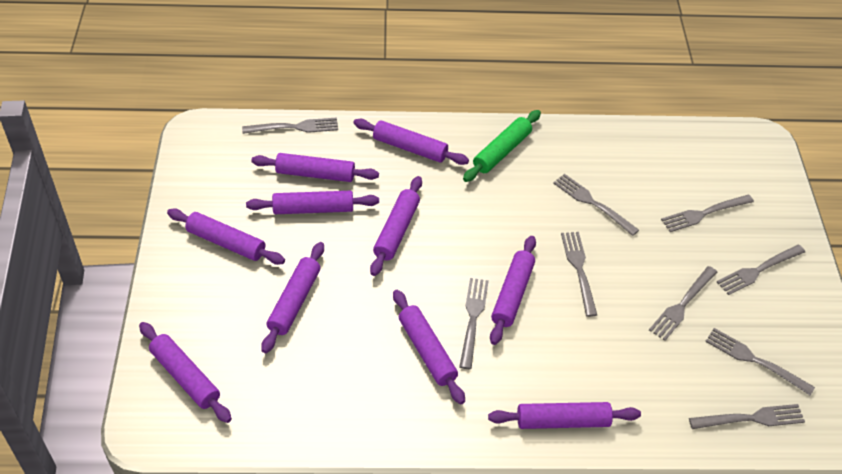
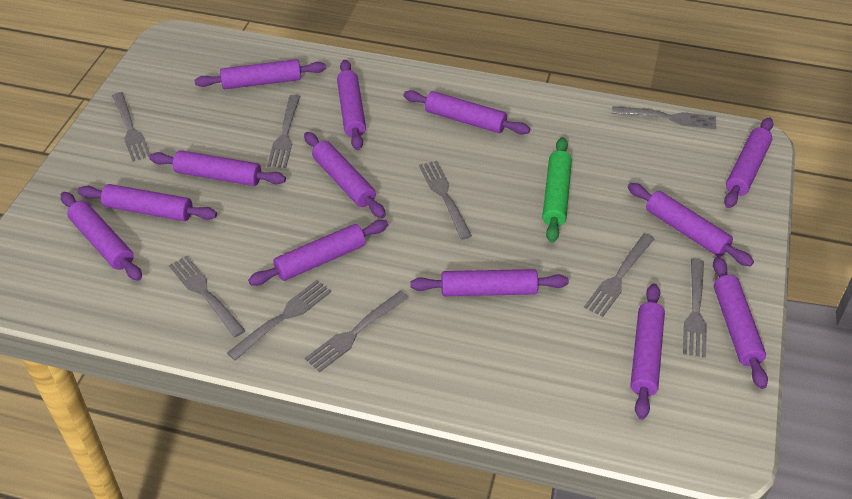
purple rolling pin: 10 -> 13

